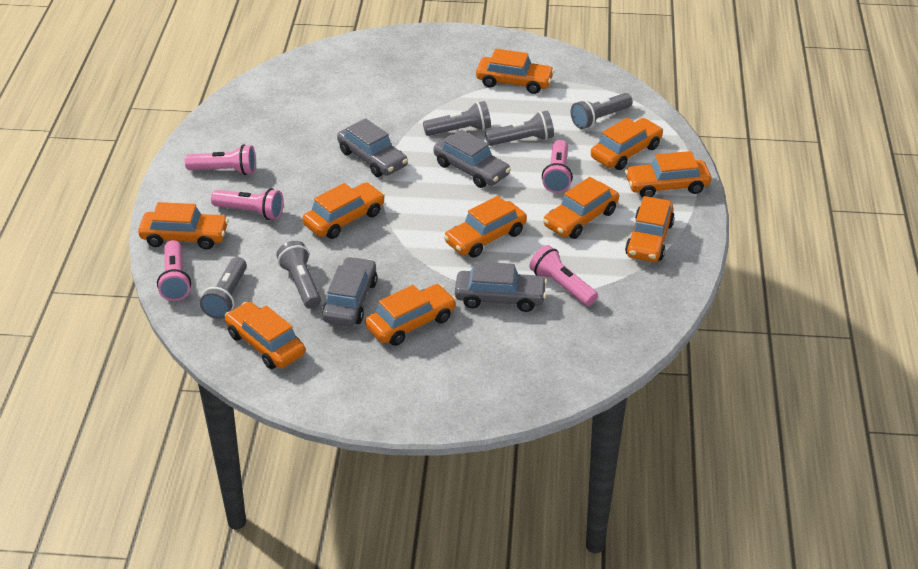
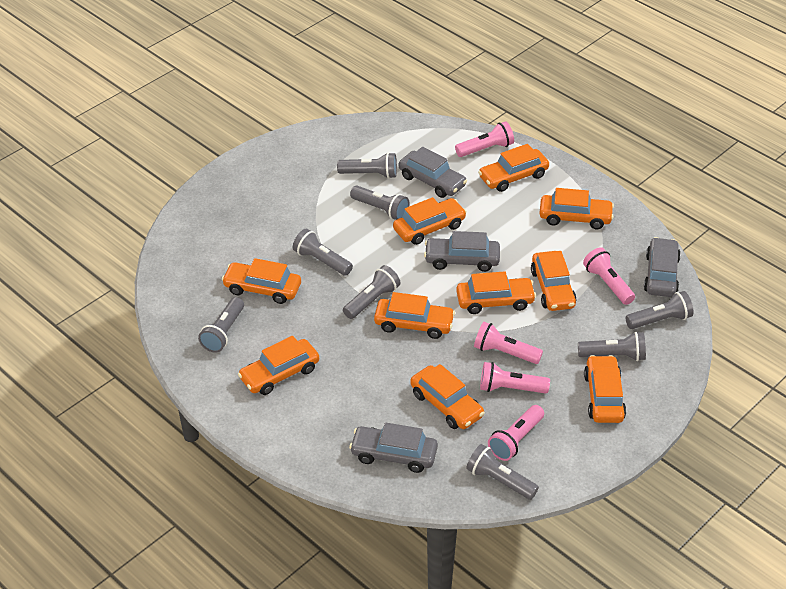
grey flashlight: 5 -> 8

